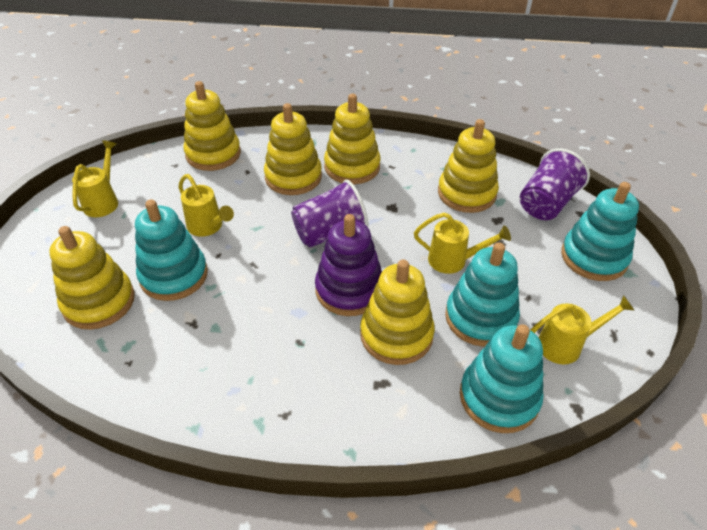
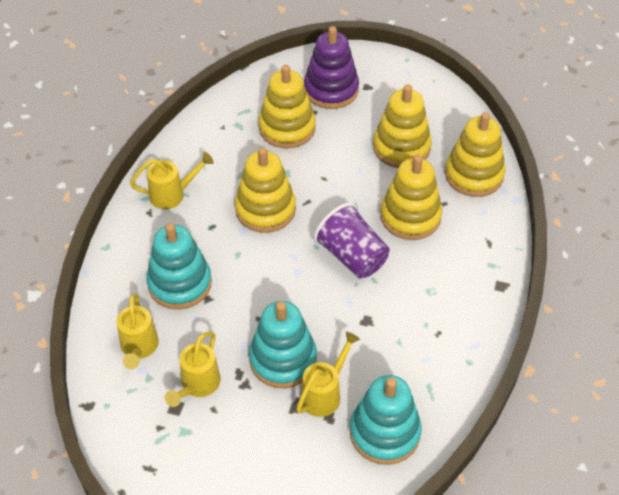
purple cup: 2 -> 1
turquoise stacking toy: 4 -> 3
yellow stacking toy: 6 -> 5

